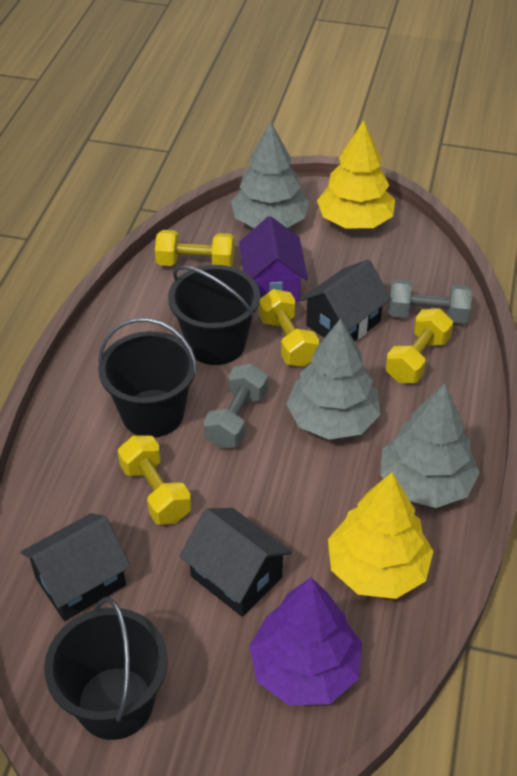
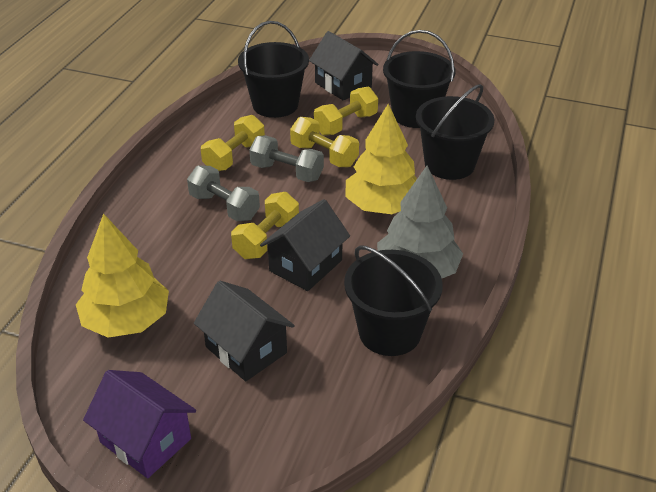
black bucket: 3 -> 4
grey tree: 3 -> 1
purple tree: 1 -> 0

